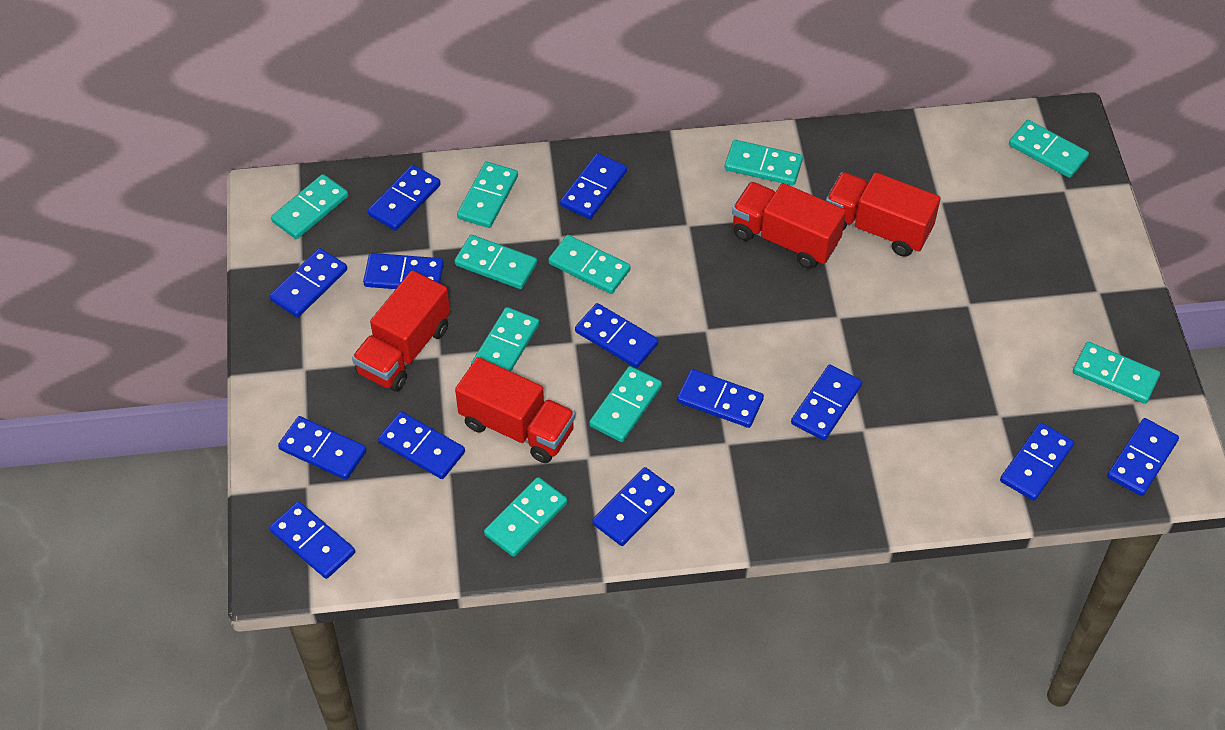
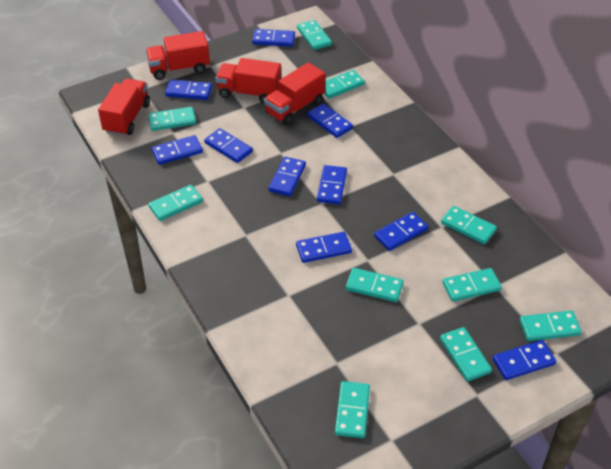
blue domino: 13 -> 10

